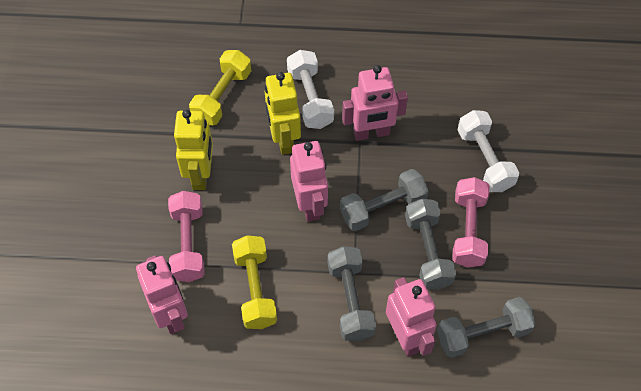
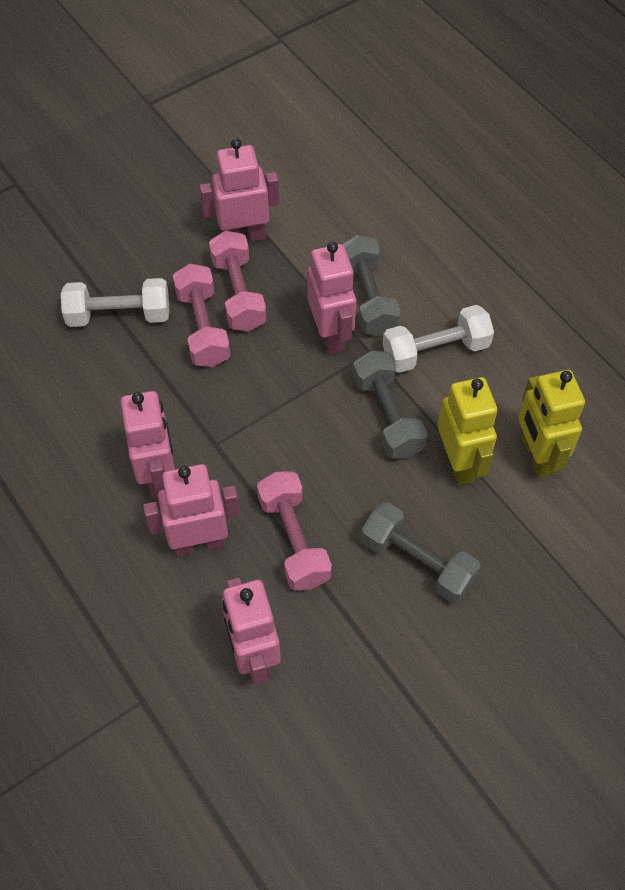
grey dumbbell: 4 -> 3
pink dumbbell: 2 -> 3
pink robot: 4 -> 5
yellow dumbbell: 2 -> 0

